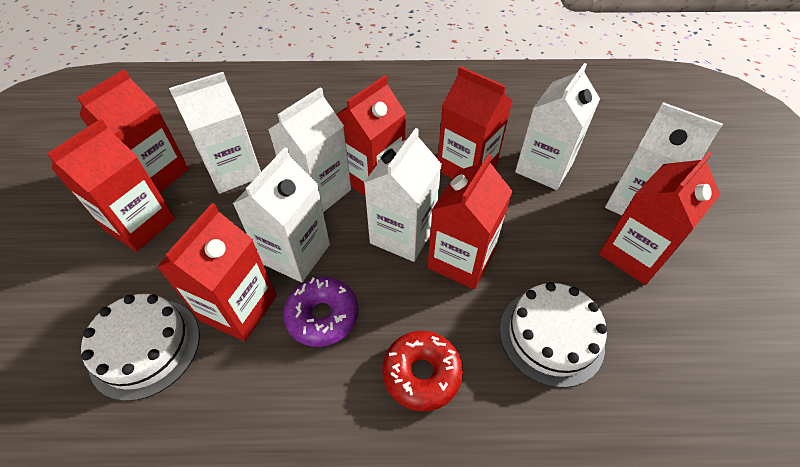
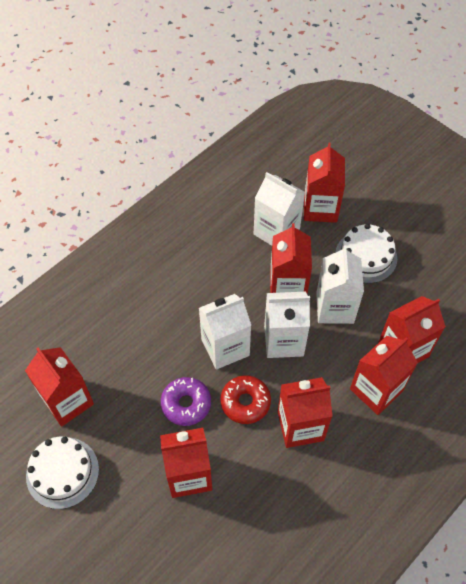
white carton: 6 -> 4

